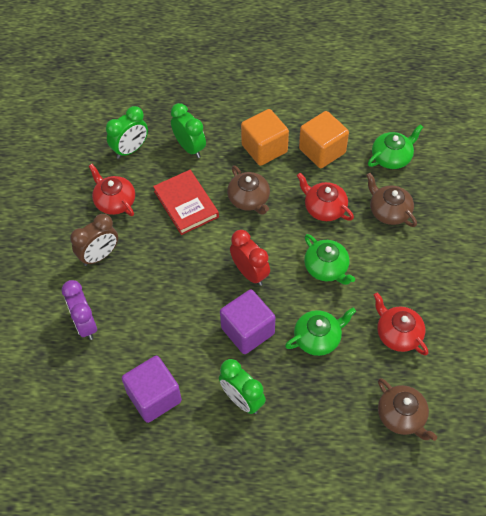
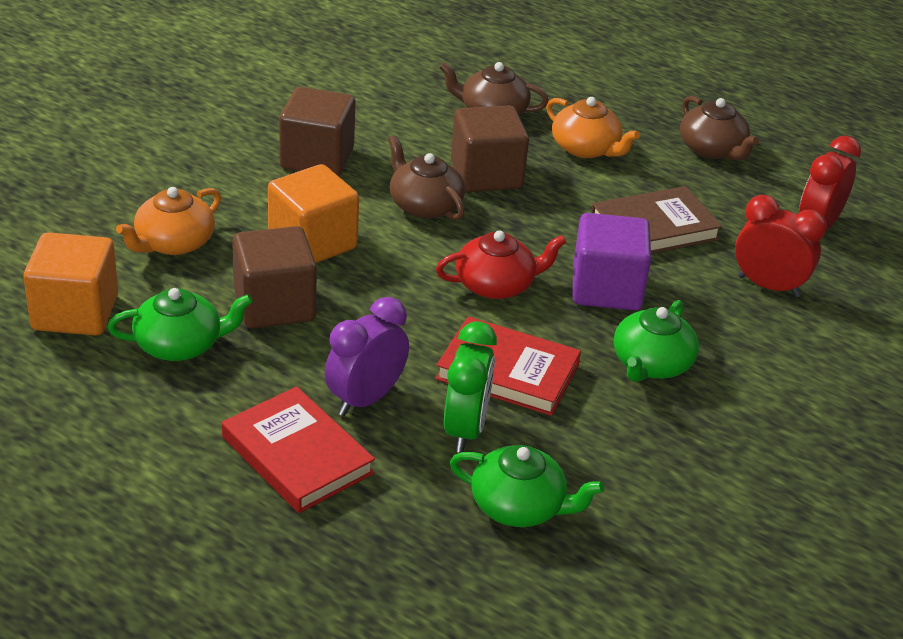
brown book: 0 -> 1
brown clock: 1 -> 0
brown cube: 0 -> 3
green clock: 3 -> 1
orange teapot: 0 -> 2
purple cube: 2 -> 1
red book: 1 -> 2
red clock: 1 -> 2
red teapot: 3 -> 1

